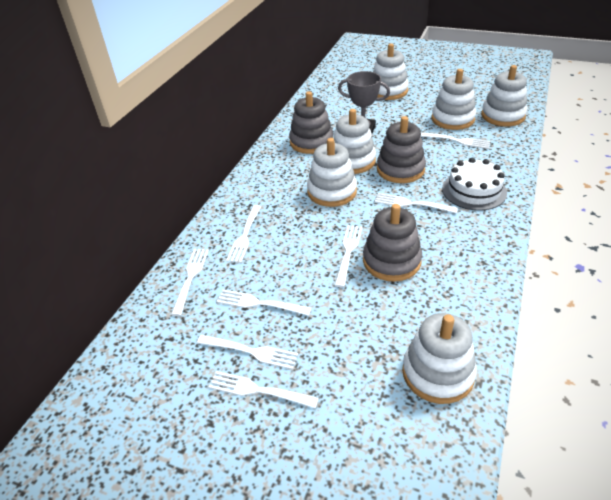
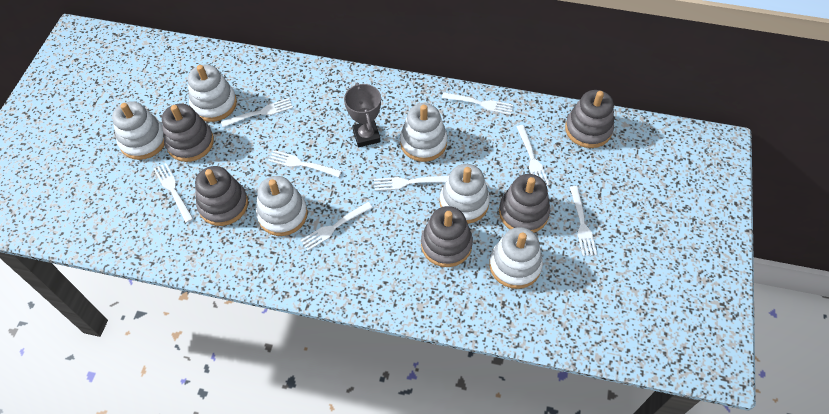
grey stacking toy: 3 -> 5
white cake: 1 -> 0

